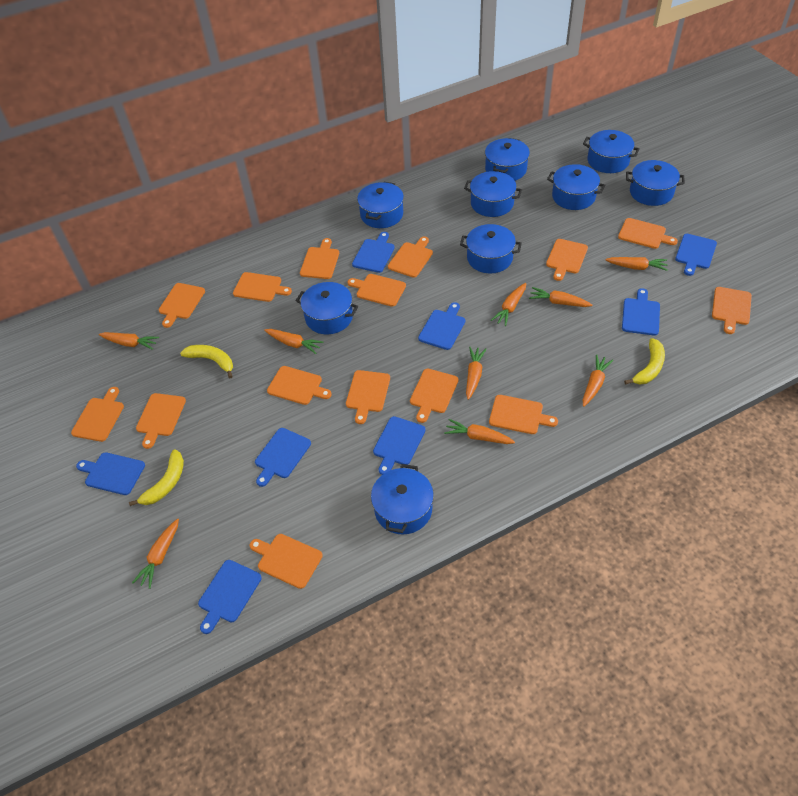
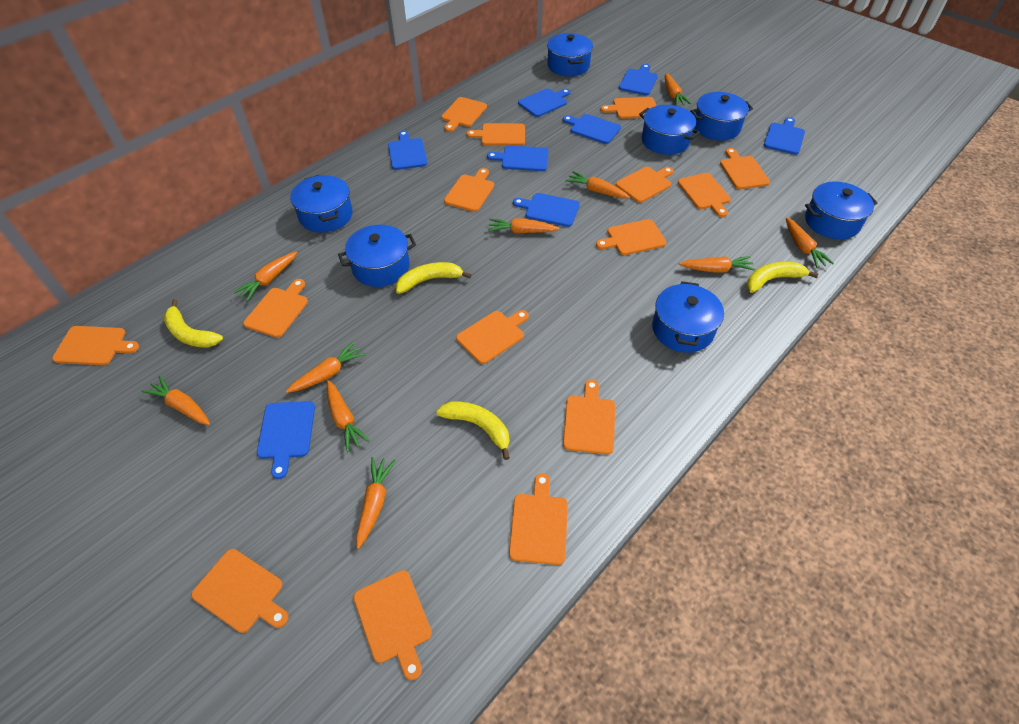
blue pot: 9 -> 7
orange carrot: 9 -> 10
yellow banana: 3 -> 4

